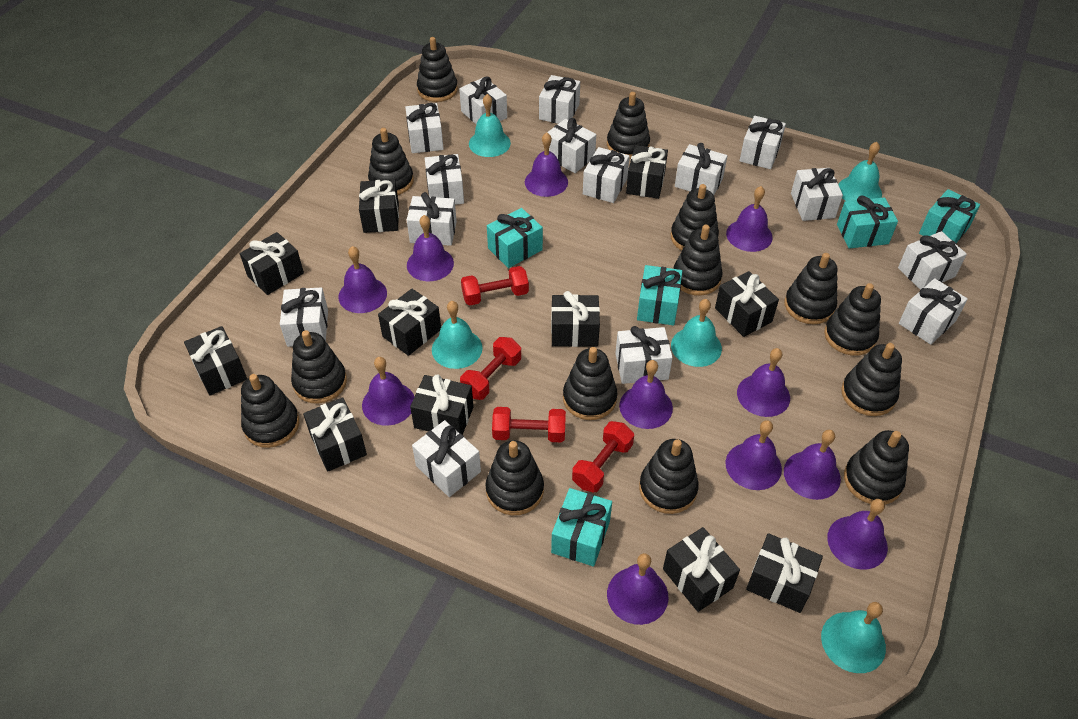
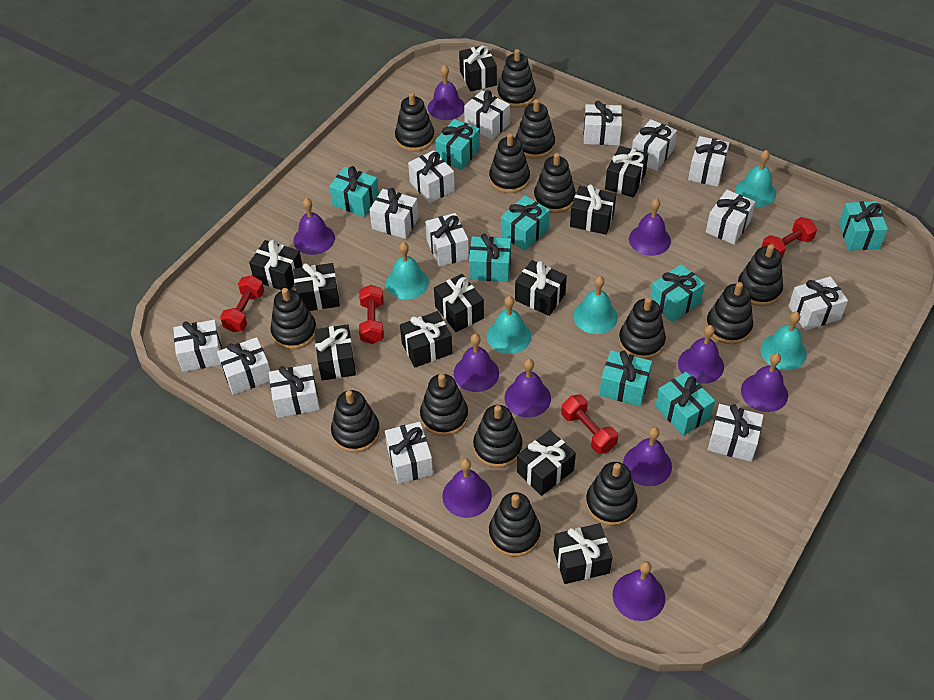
purple bell: 11 -> 10
turquoise gift: 5 -> 8
white gift: 15 -> 14

